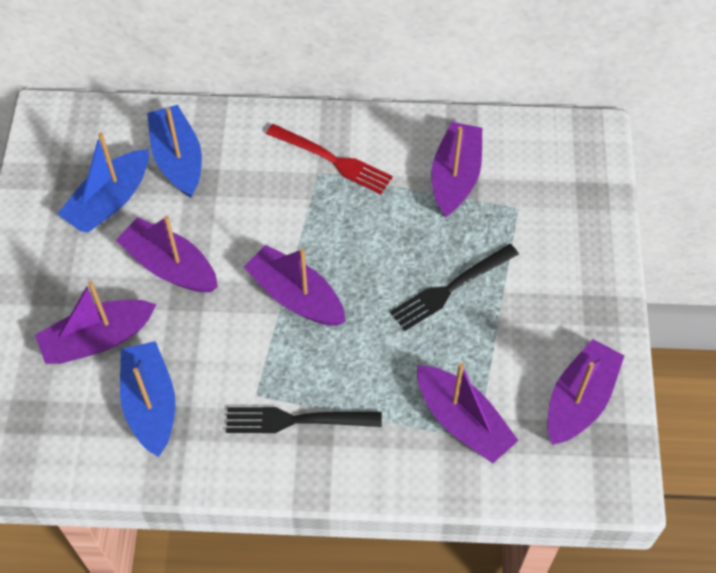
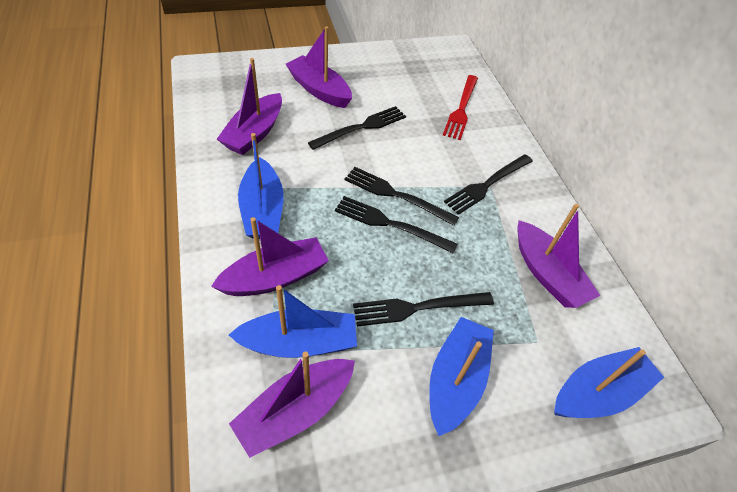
black fork: 2 -> 5
blue boat: 3 -> 4
purple boat: 6 -> 5

